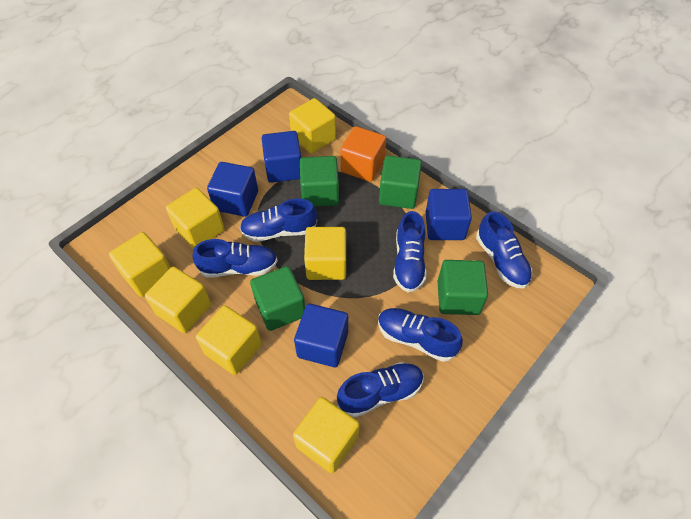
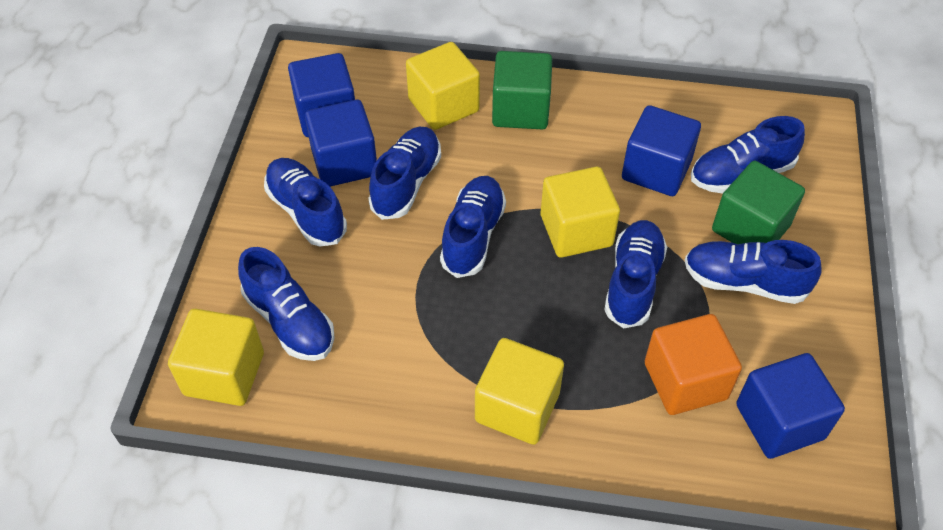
blue shoe: 6 -> 7
green cube: 4 -> 2
yellow cube: 7 -> 4

